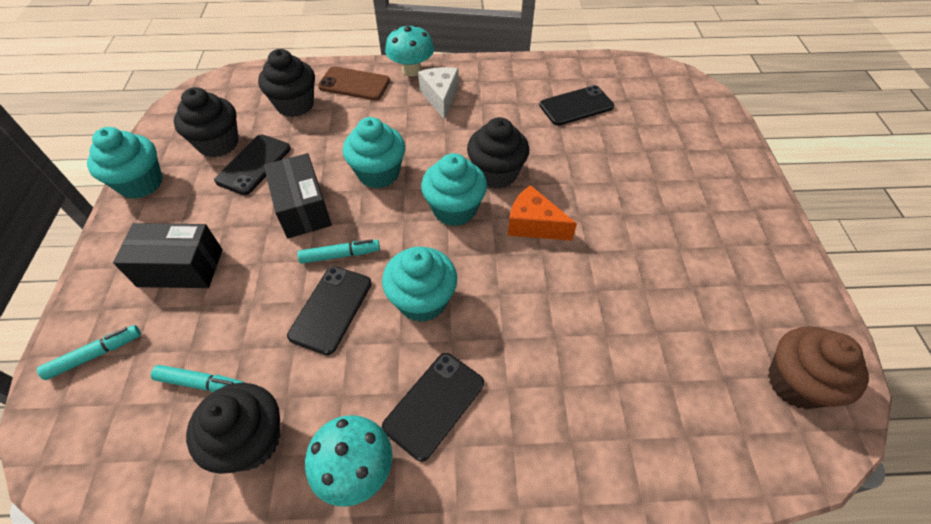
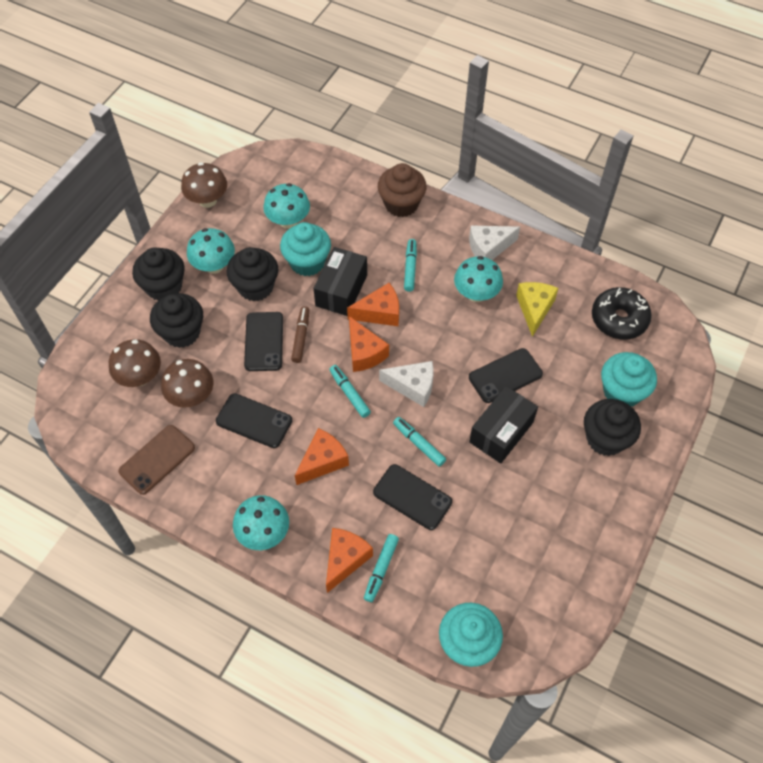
black donut: 0 -> 1
brown marker: 0 -> 1
brown mushroom: 0 -> 3
orange cheese: 1 -> 4
turquoise cupcake: 4 -> 3
turquoise marker: 3 -> 4
turquoise mushroom: 2 -> 4
white cheese: 1 -> 2
yellow cheese: 0 -> 1

